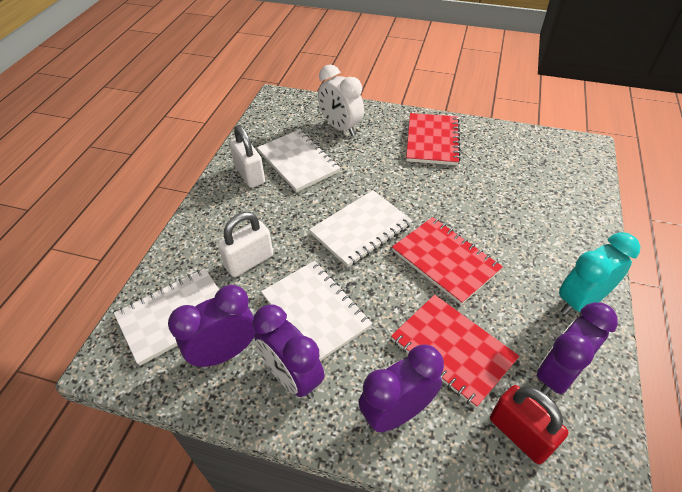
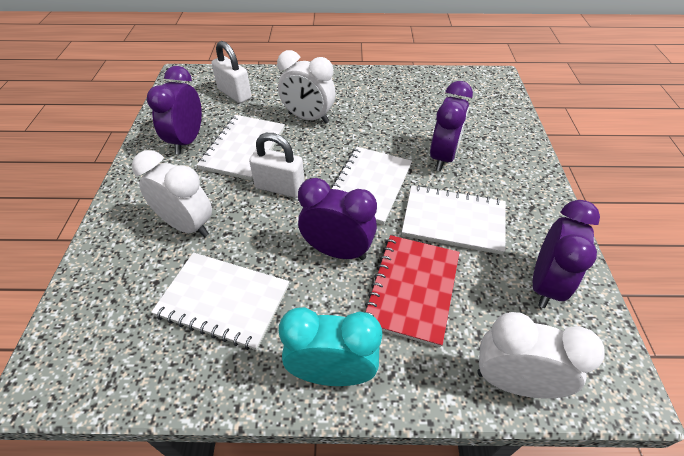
red notebook: 3 -> 1
red padlock: 1 -> 0
white clock: 1 -> 3

